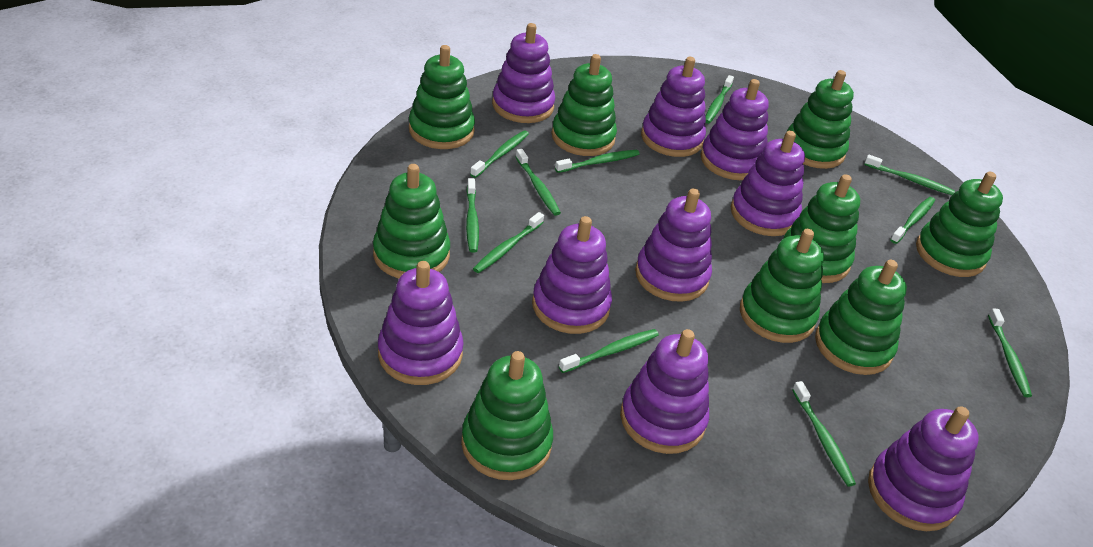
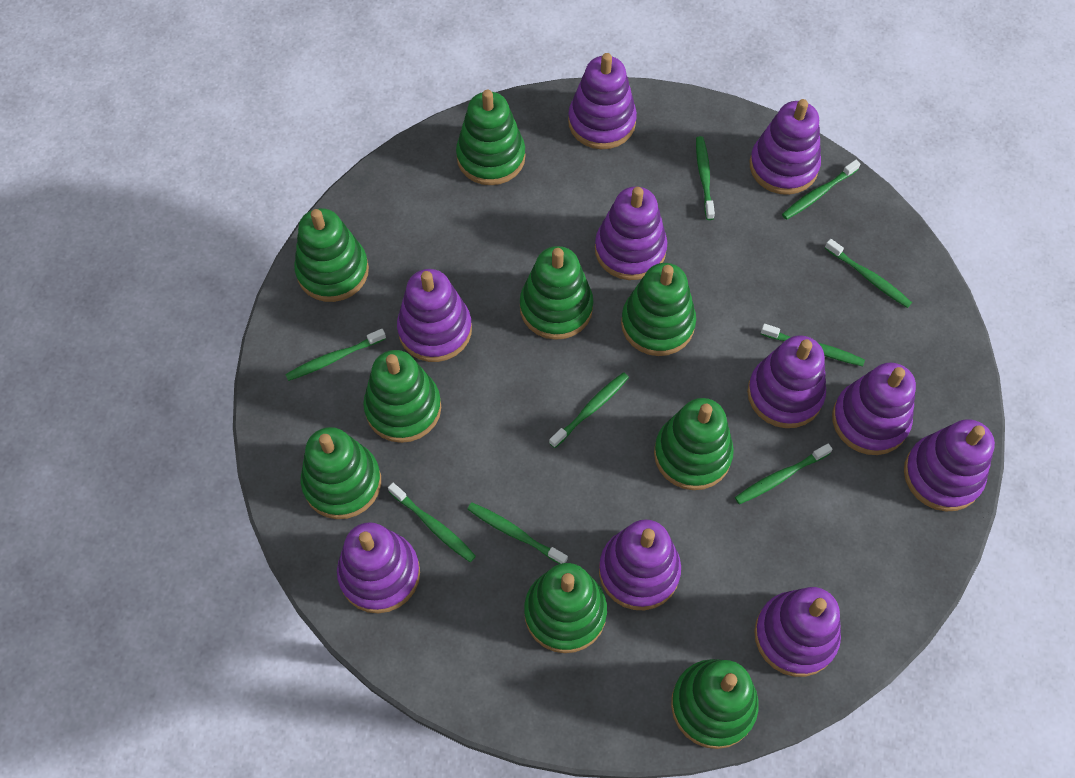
green toothbrush: 11 -> 9
purple stacking toy: 9 -> 10

